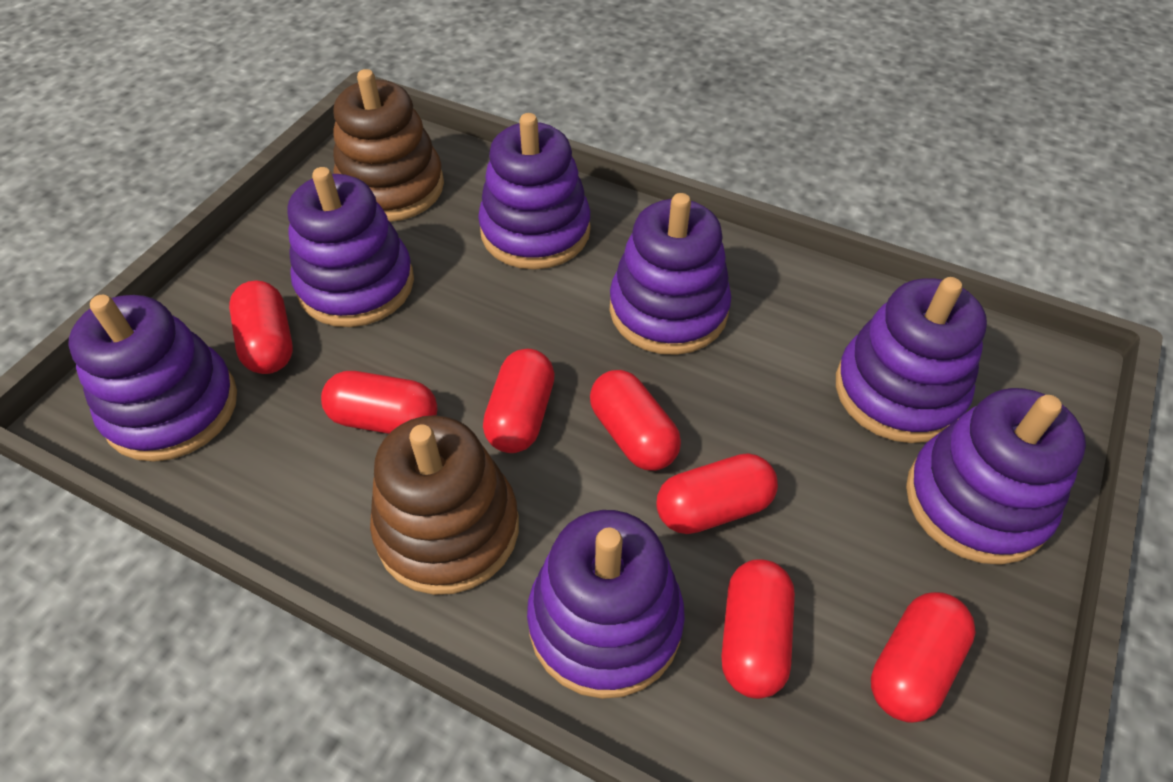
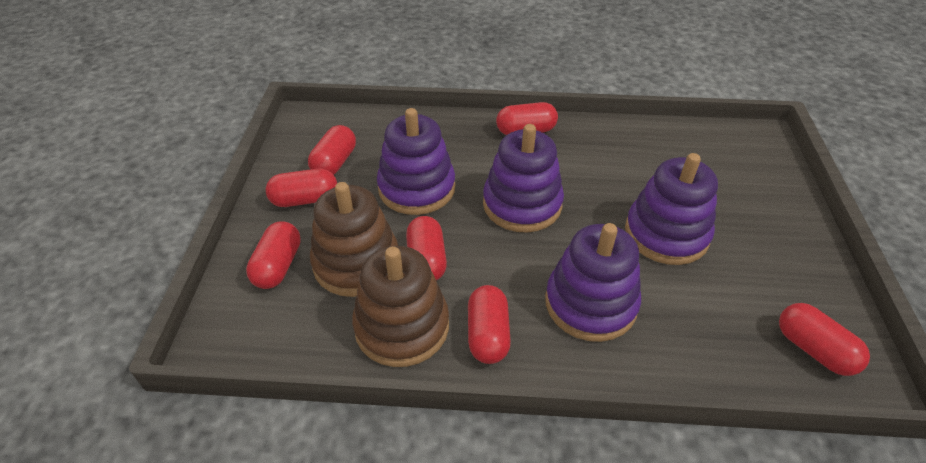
purple stacking toy: 7 -> 4

